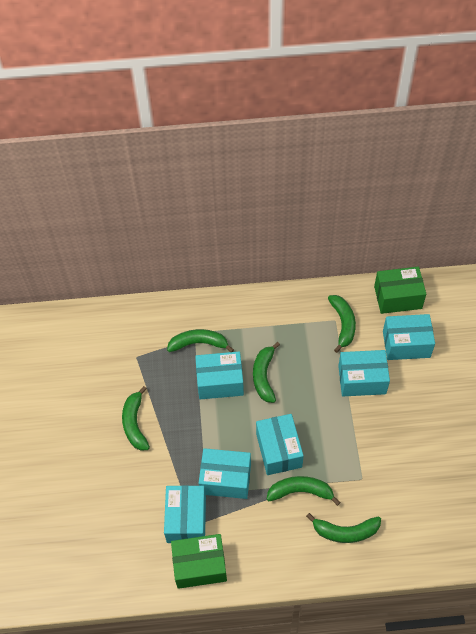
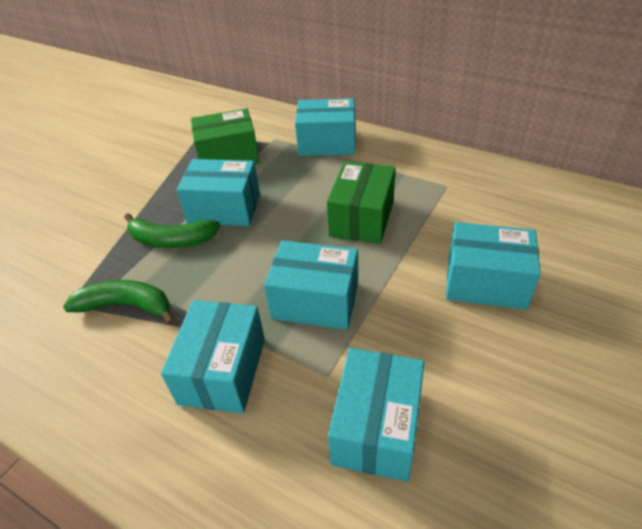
green banana: 6 -> 2

